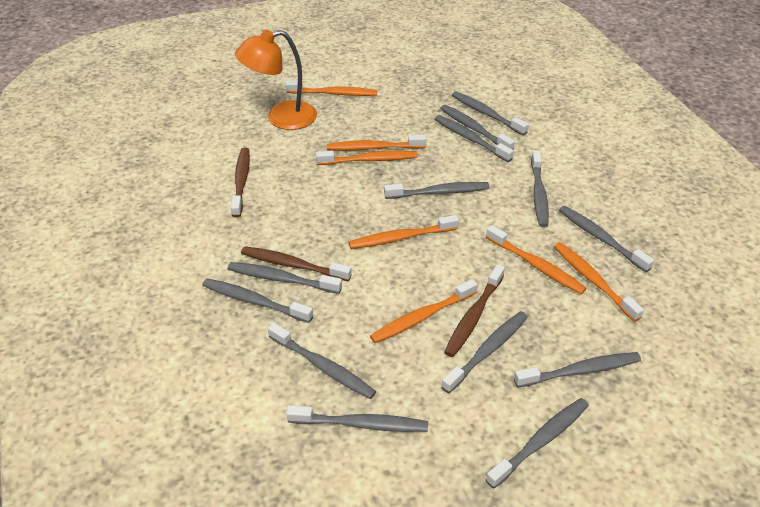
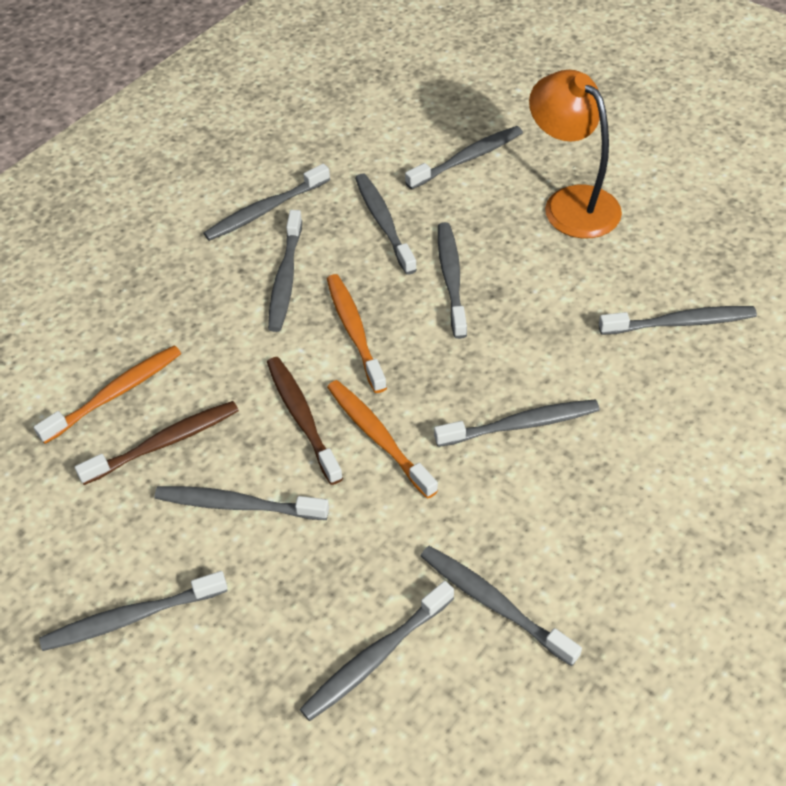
brown toothbrush: 3 -> 2
grey toothbrush: 13 -> 11
orange toothbrush: 7 -> 3

